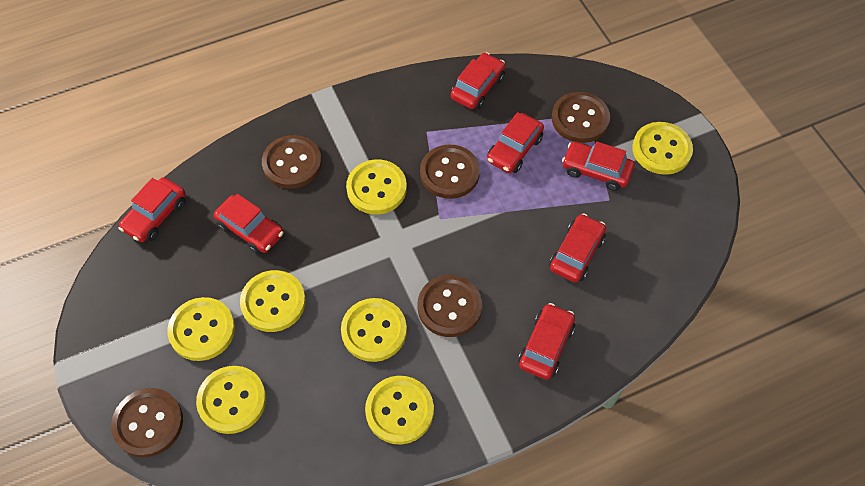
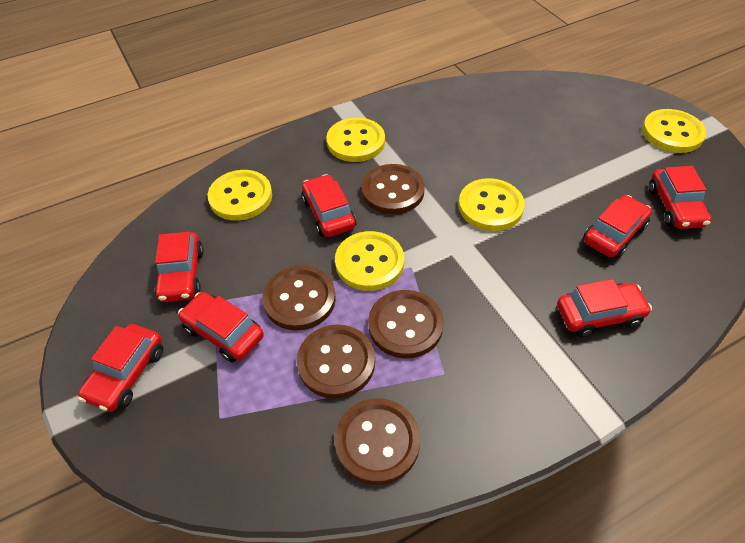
yellow button: 7 -> 5

